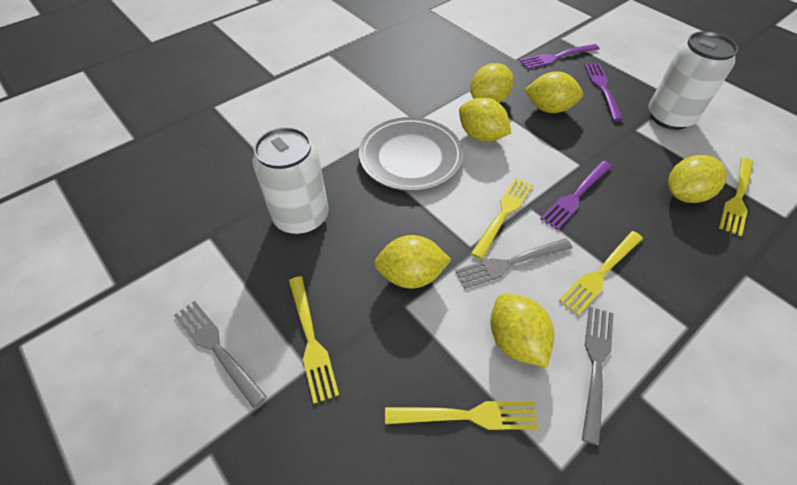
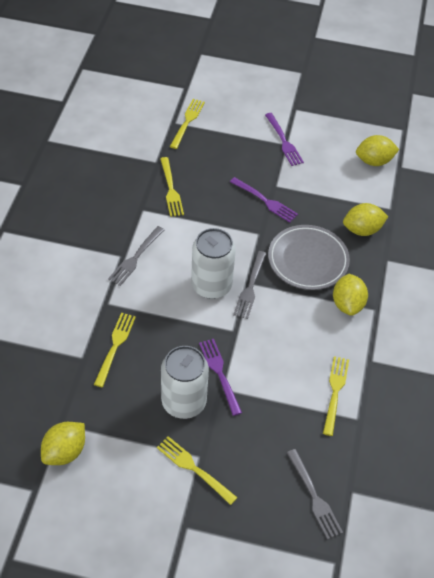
yellow lemon: 6 -> 4

